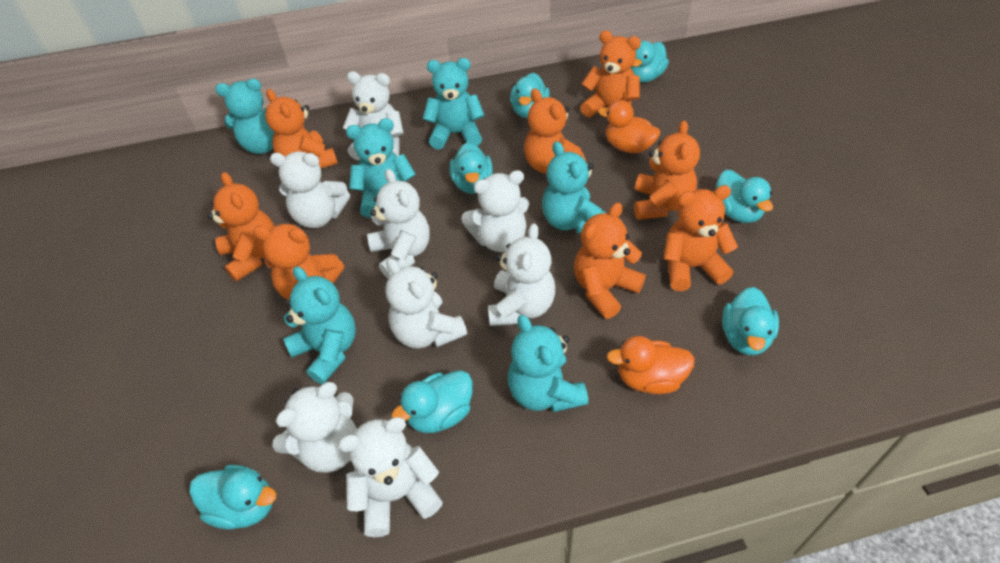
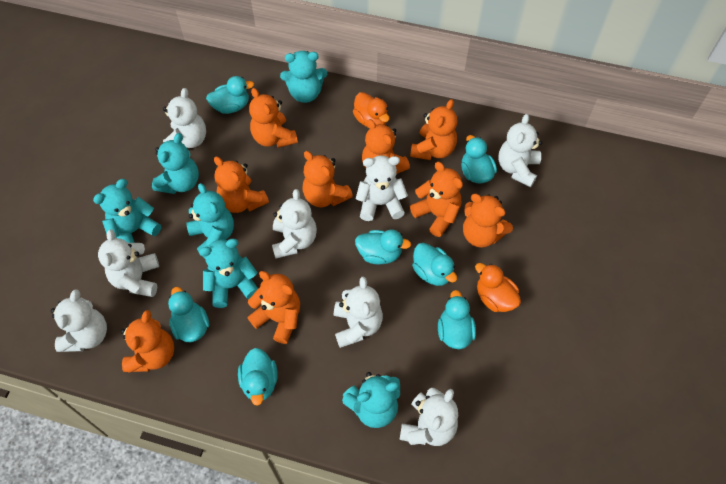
orange teddy bear: 8 -> 9

